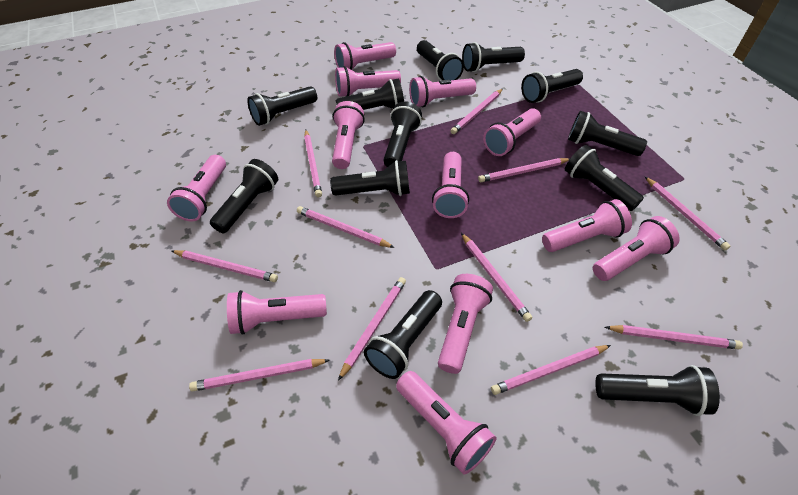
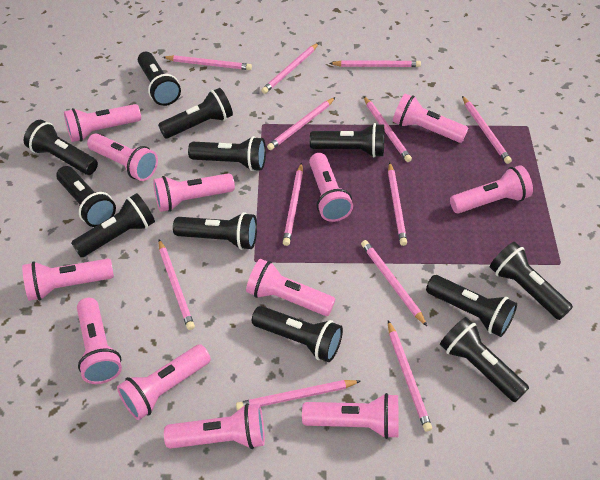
pink pencil: 11 -> 12

